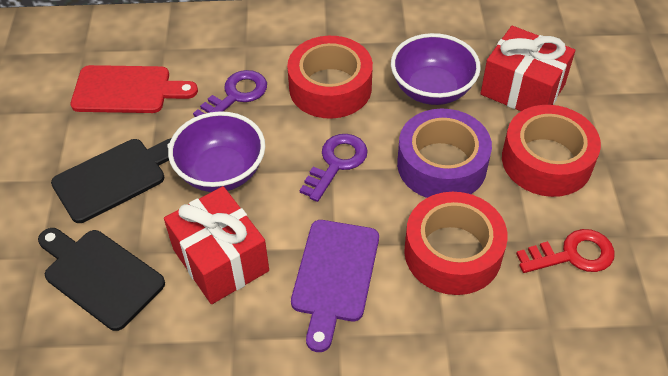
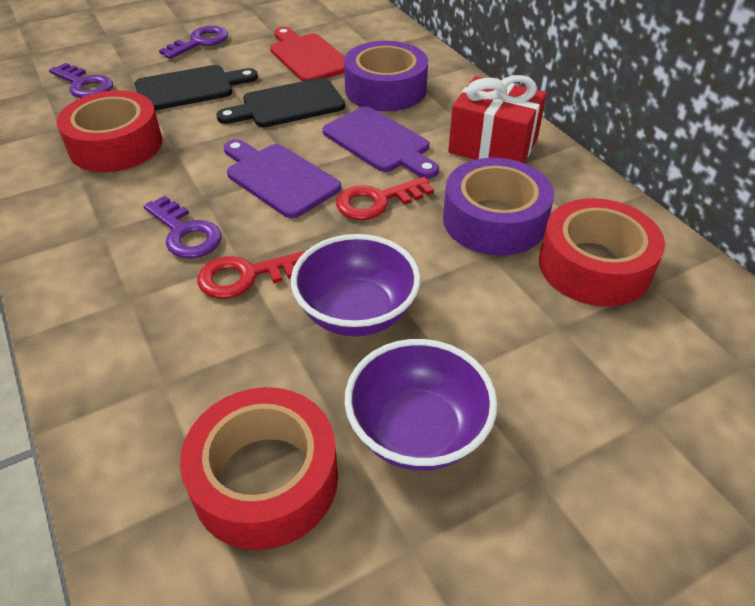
purple cutting board: 1 -> 2
purple key: 2 -> 3
purple tape: 1 -> 2
red gift: 2 -> 1
red key: 1 -> 2

